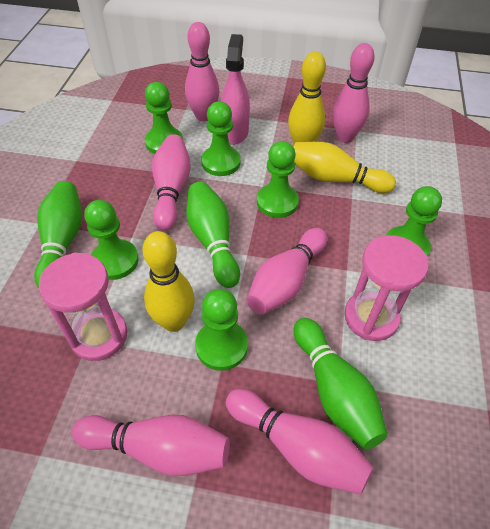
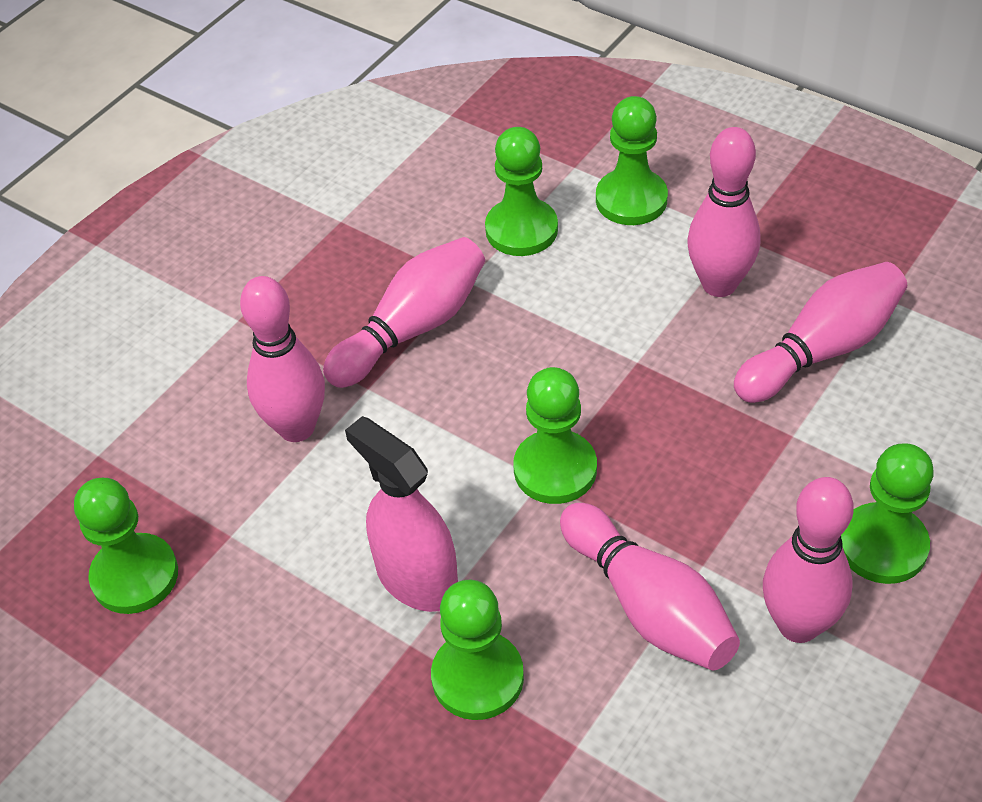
green bowling pin: 3 -> 0
pink hourglass: 2 -> 0
yellow bowling pin: 3 -> 0

